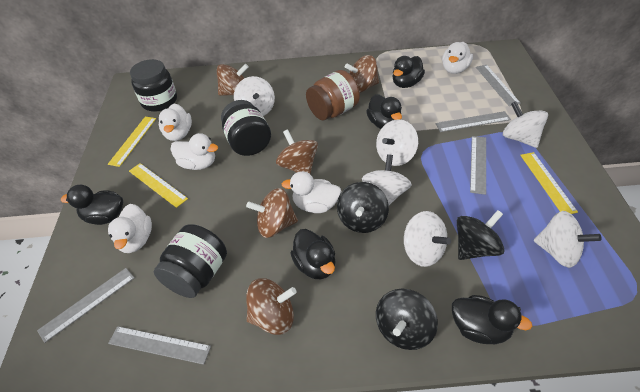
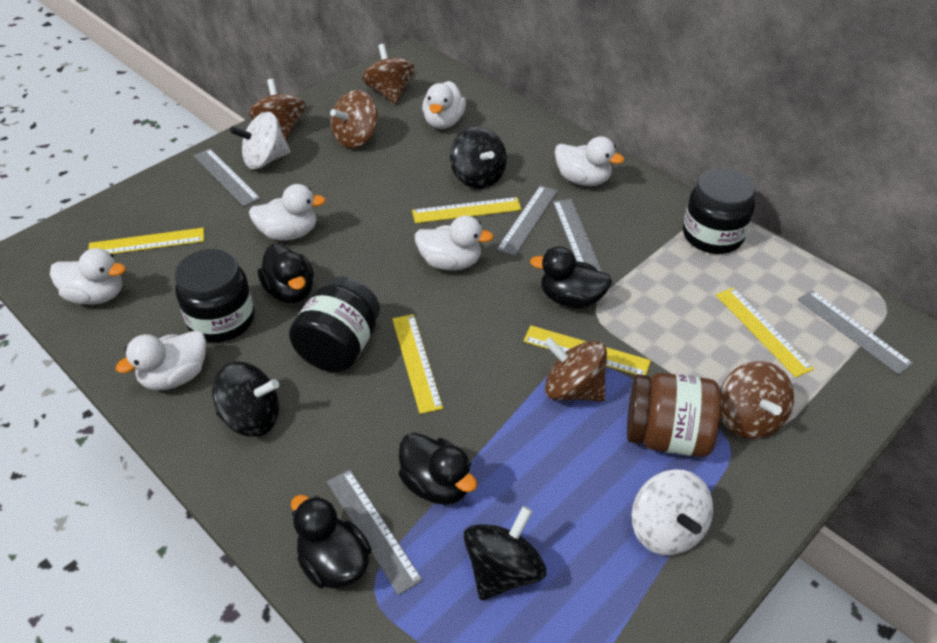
black duck: 5 -> 4
white duck: 5 -> 6
white spinning top: 6 -> 2
yellow ruler: 3 -> 5

